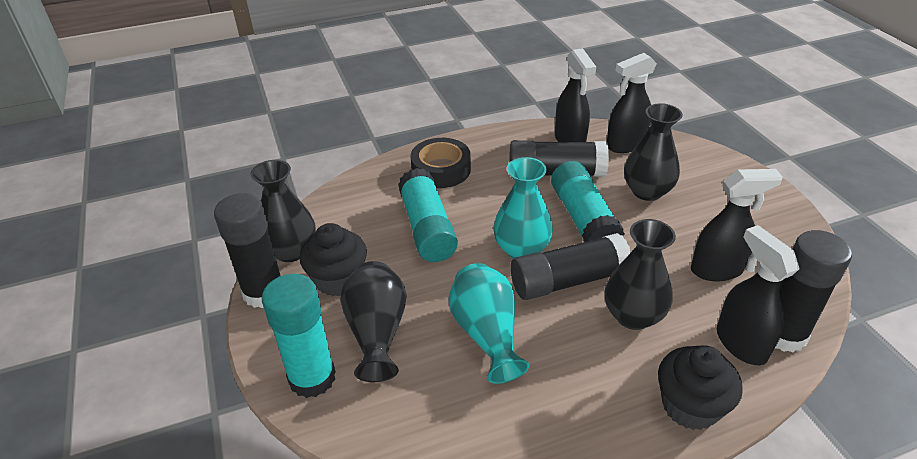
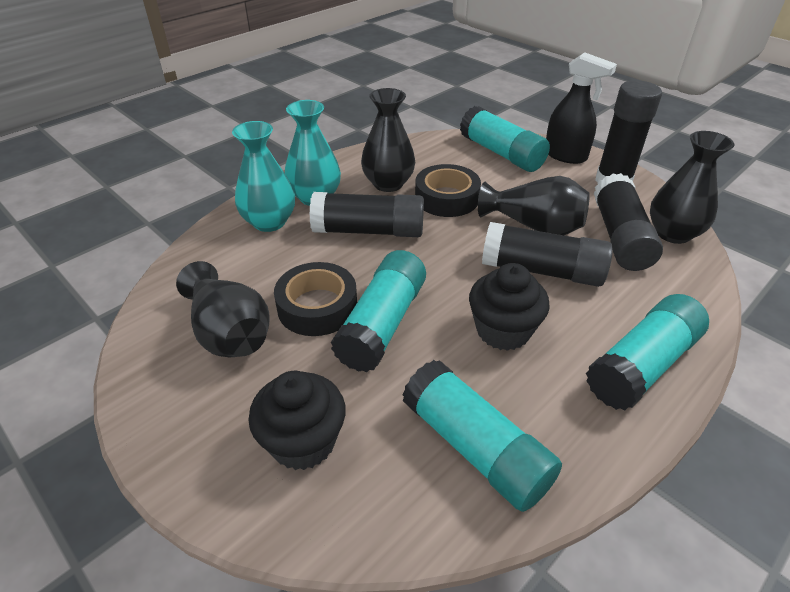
black spray bottle: 4 -> 1
black tape: 1 -> 2
turquoise glue stick: 3 -> 4

